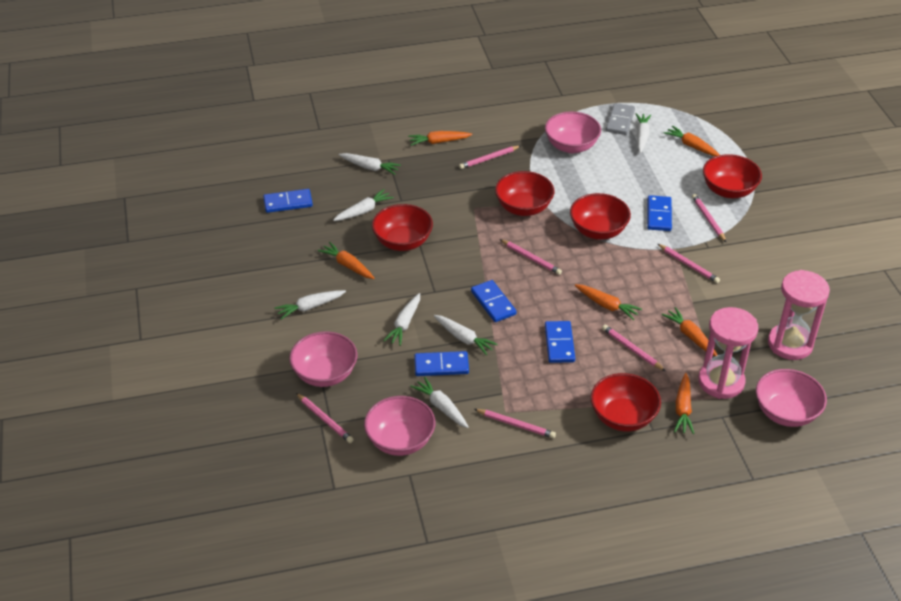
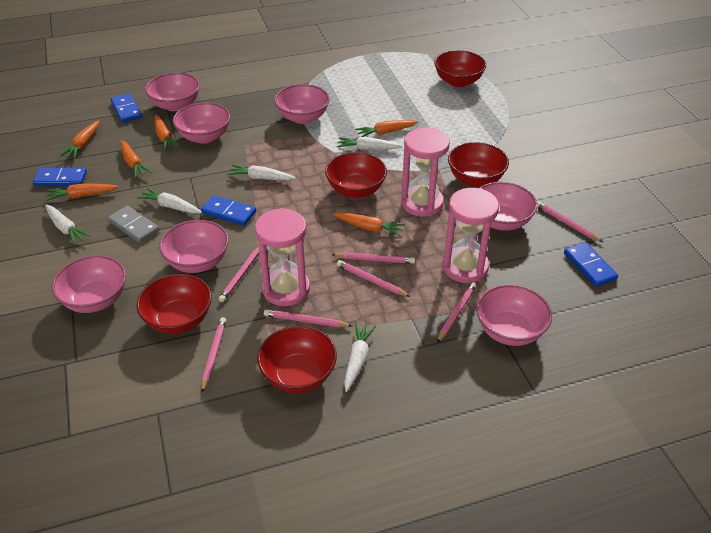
blue domino: 5 -> 4
pink bowl: 4 -> 7
pink hourglass: 2 -> 3
white carrot: 7 -> 5

